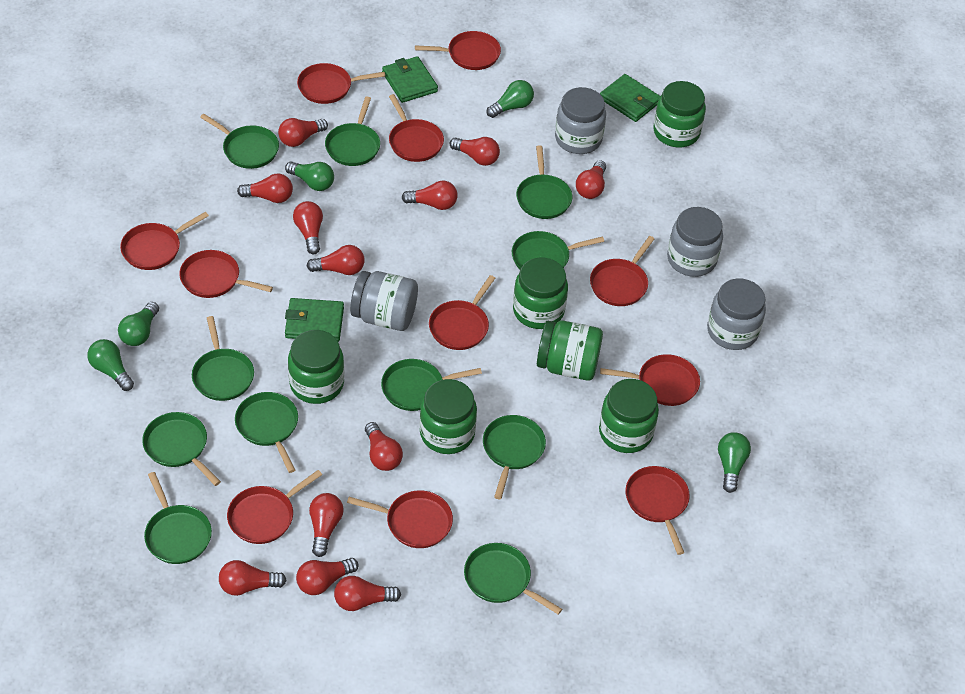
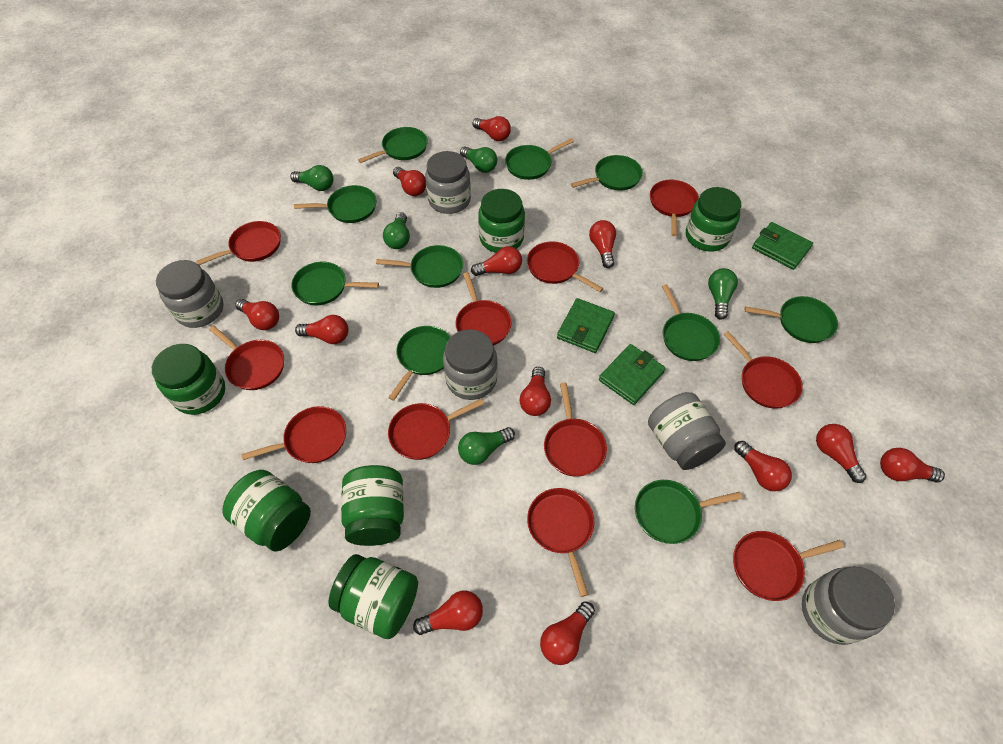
green pan: 11 -> 10
grey jar: 4 -> 5

